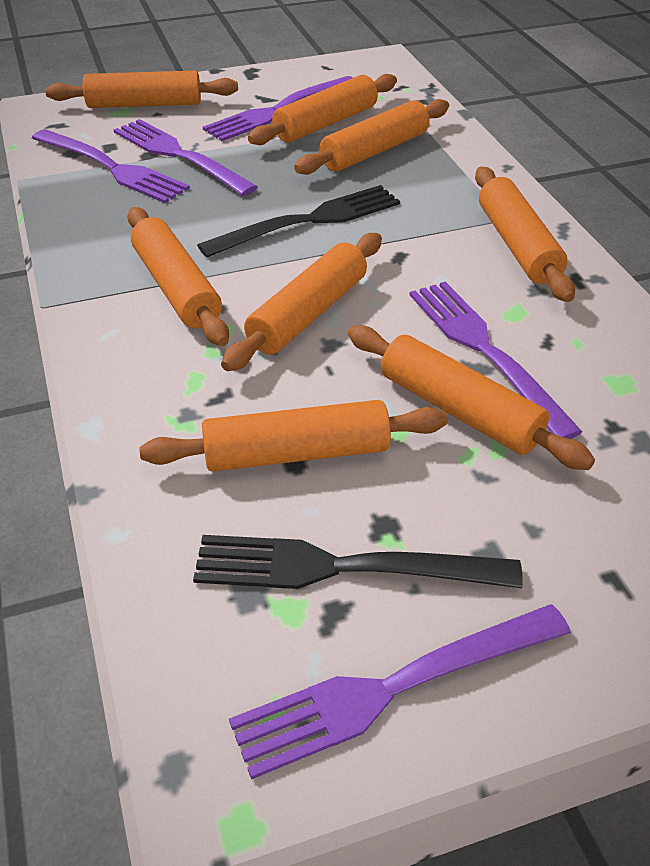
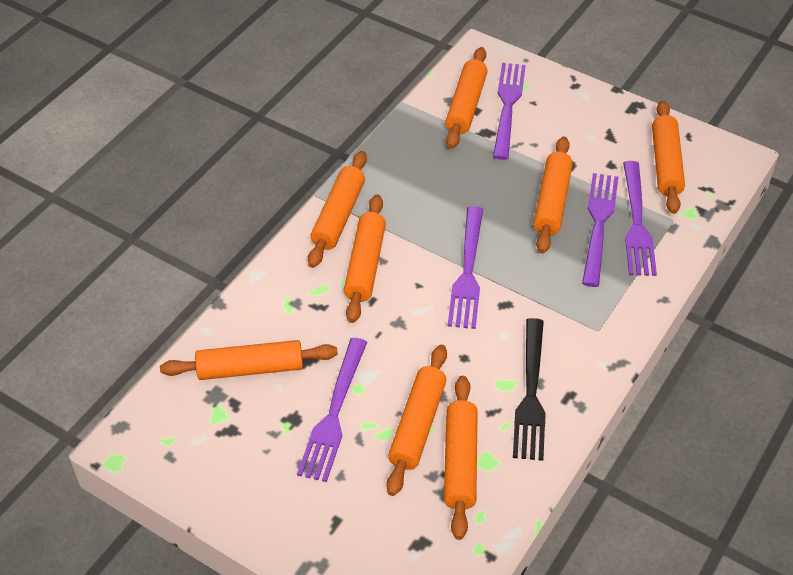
black fork: 2 -> 1

